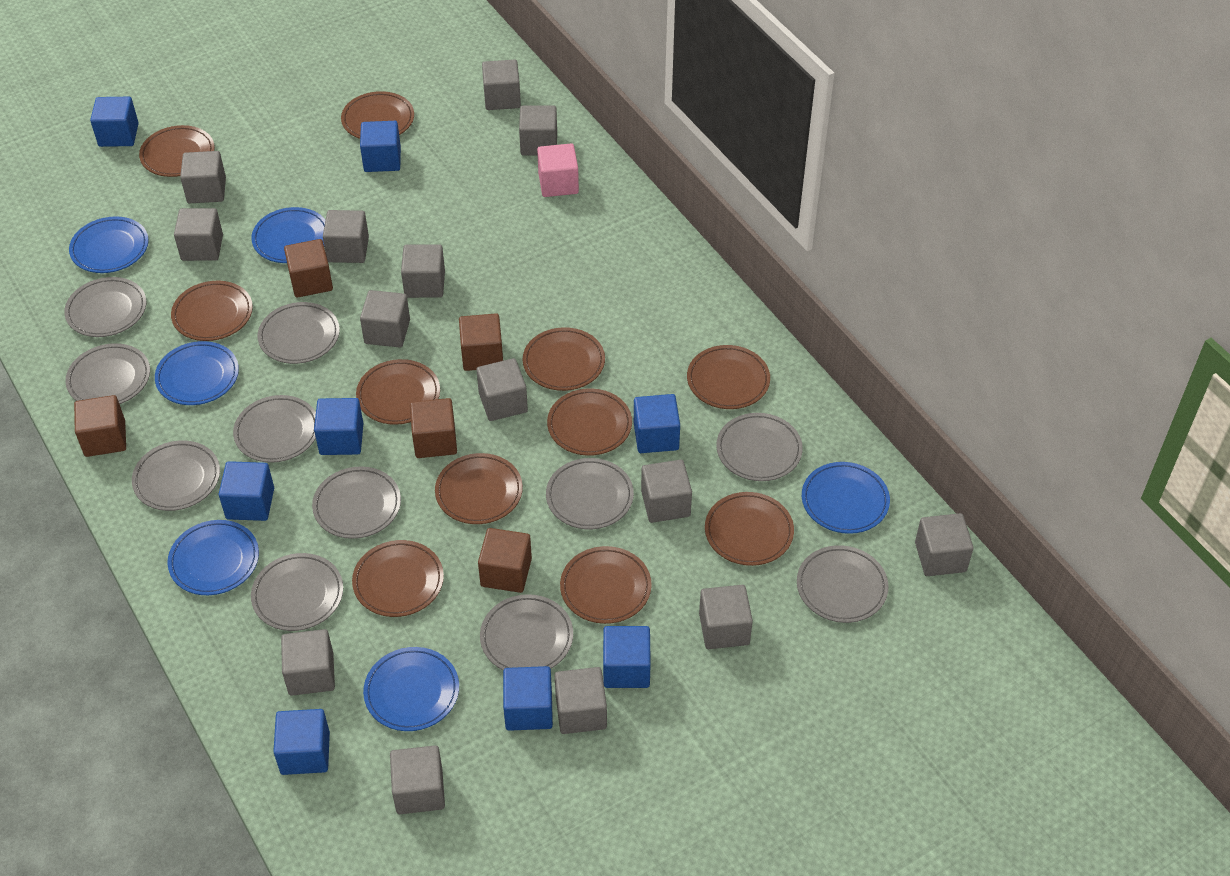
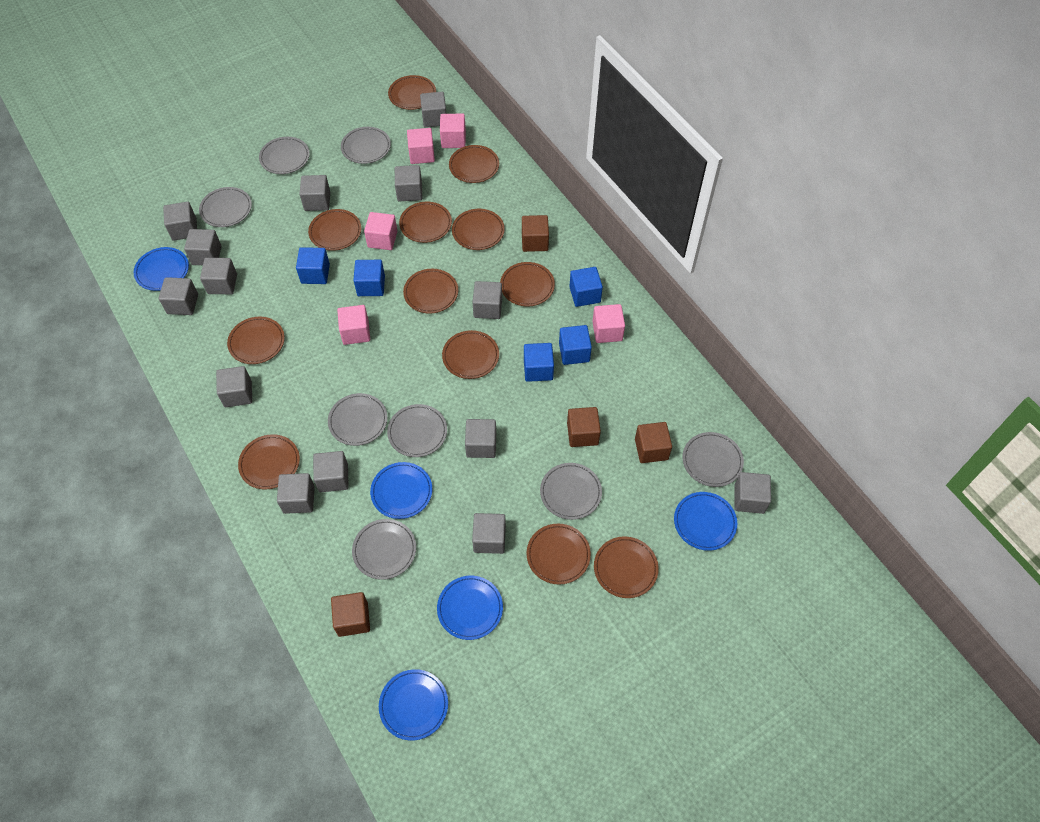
blue cube: 8 -> 5
blue plate: 6 -> 5
brown cube: 5 -> 4
brown plate: 11 -> 12
grey plate: 11 -> 8
pink cube: 1 -> 5

